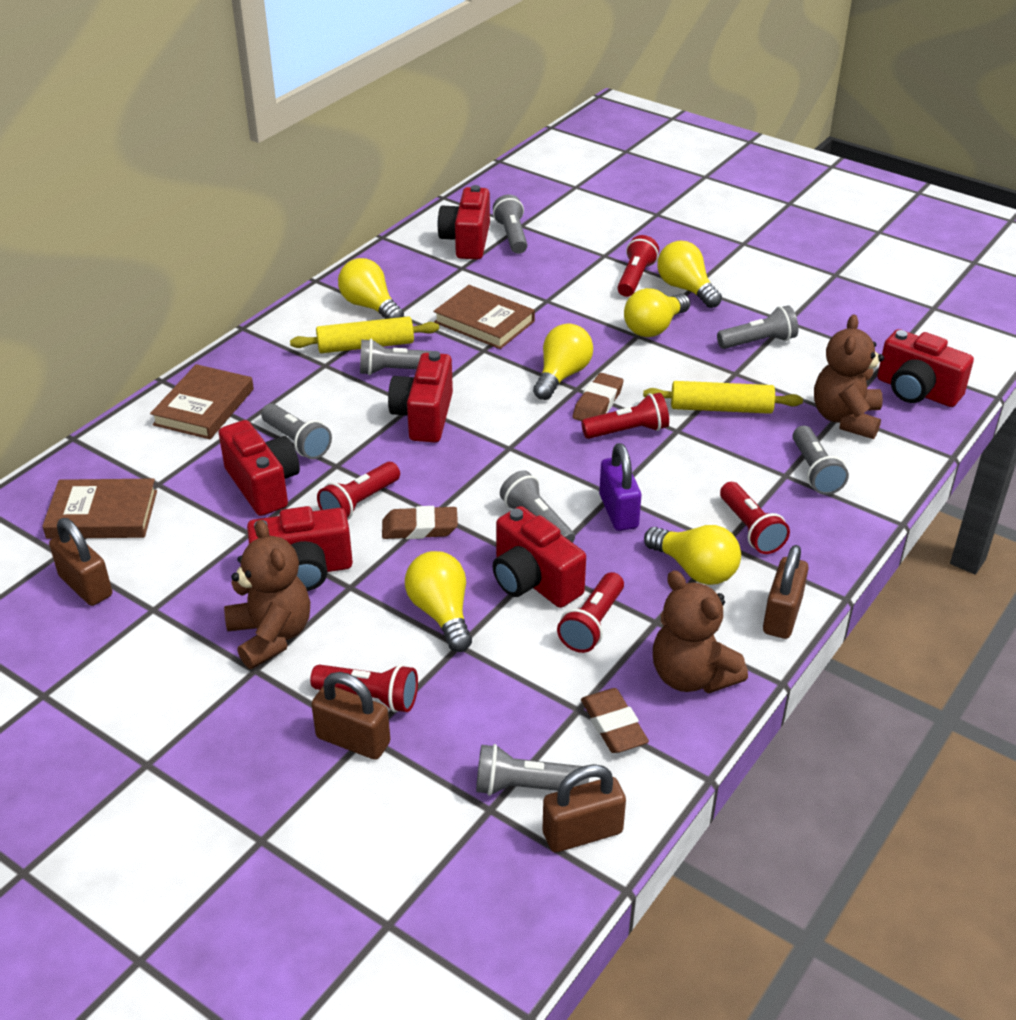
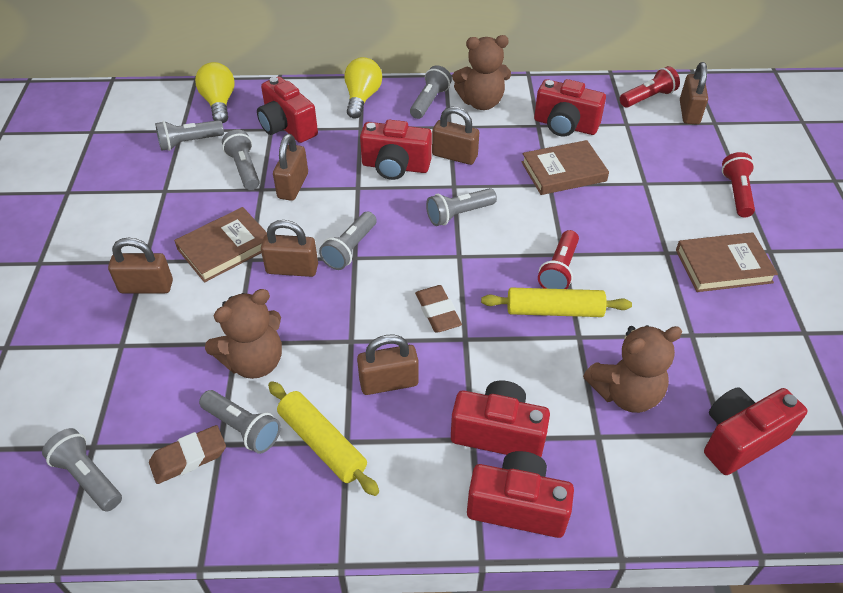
brown eraser: 3 -> 2
brown padlock: 4 -> 6
purple padlock: 1 -> 0
red flashlight: 6 -> 3
yellow light bulb: 6 -> 2

